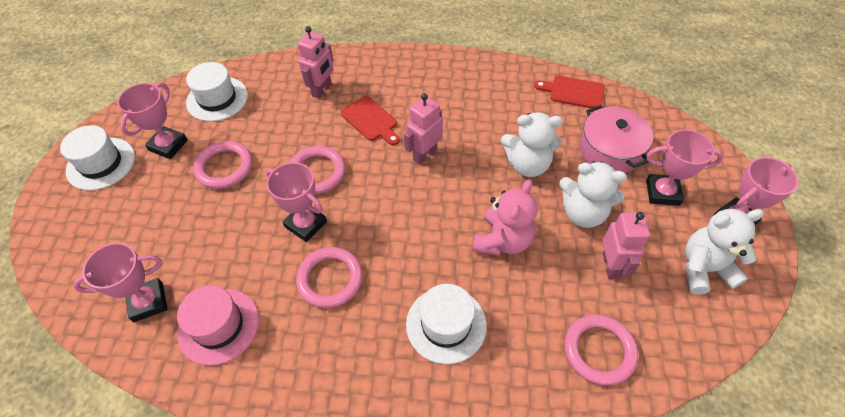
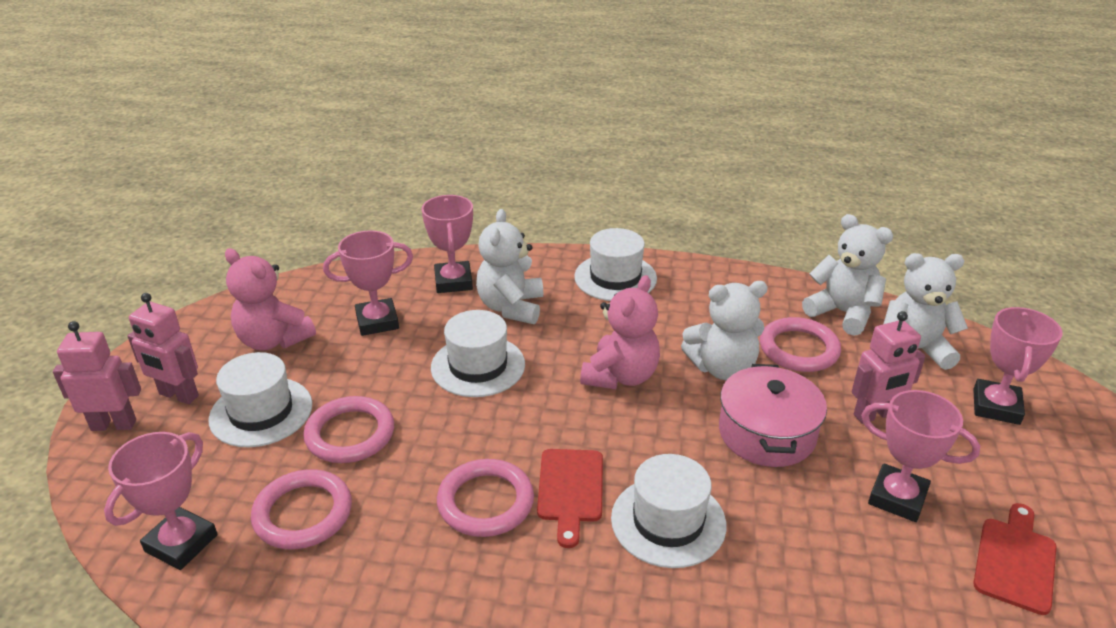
pink hat: 1 -> 0
pink teddy bear: 1 -> 2
white hat: 3 -> 4
white teddy bear: 3 -> 4

